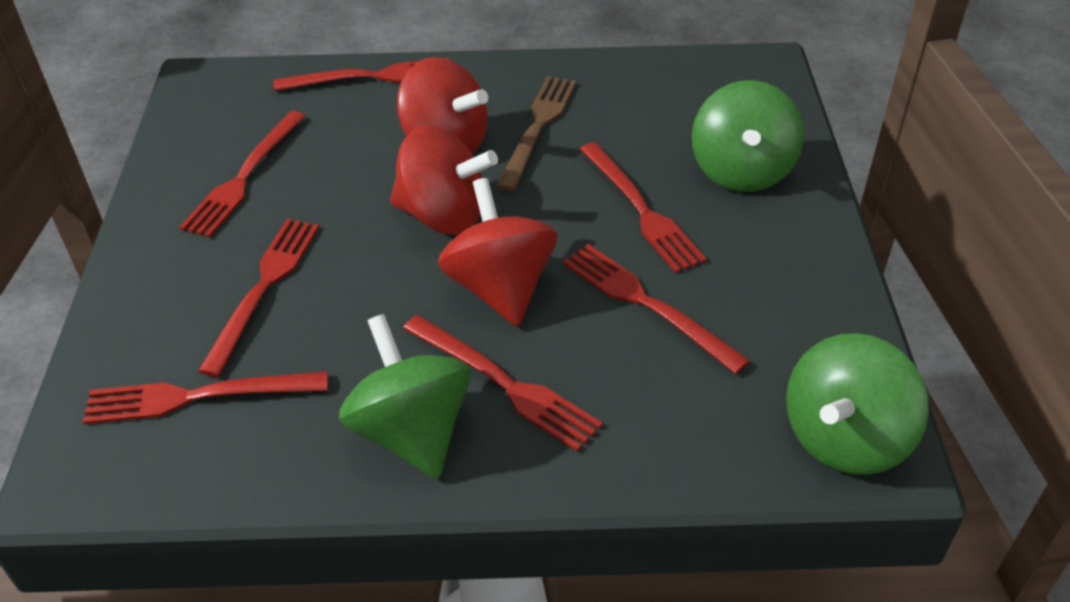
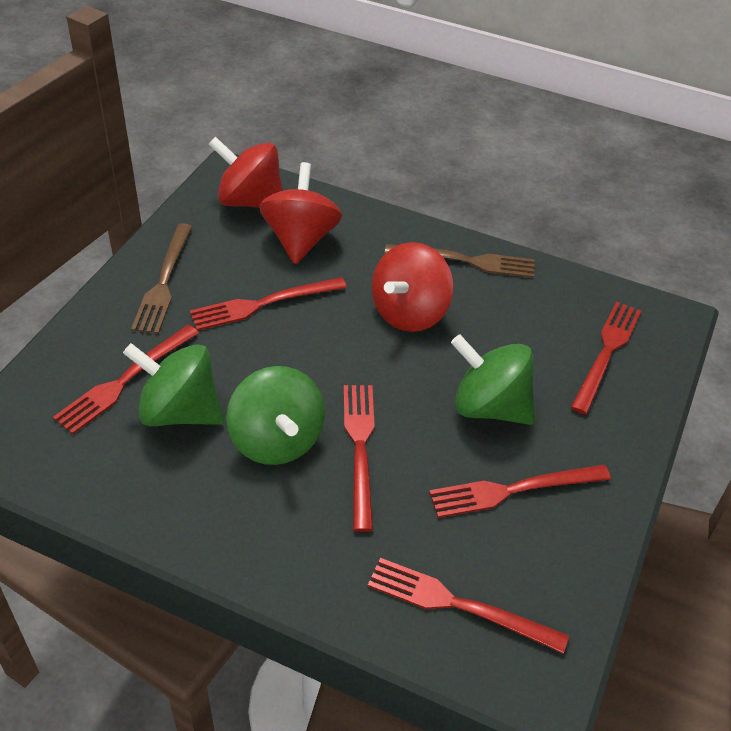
brown fork: 1 -> 2
red fork: 7 -> 6

